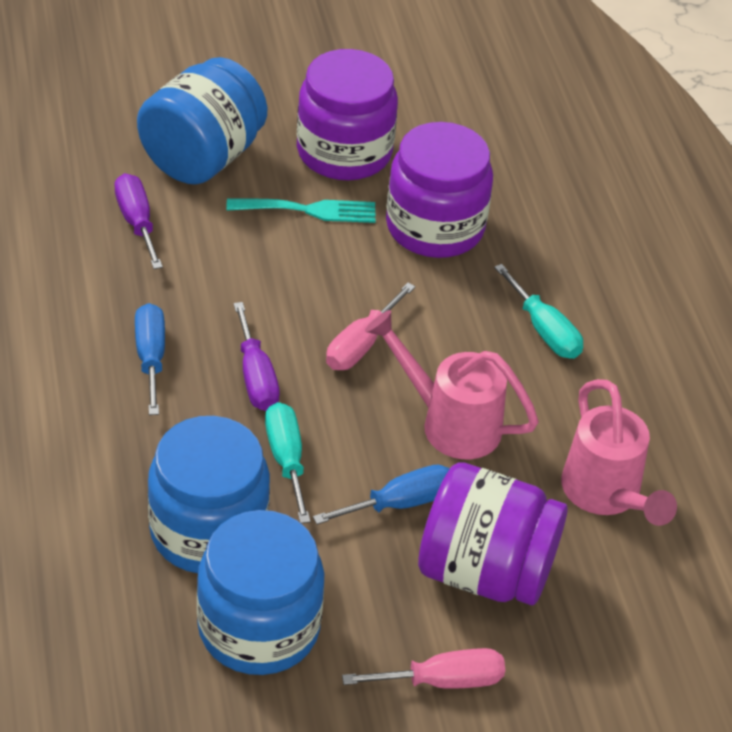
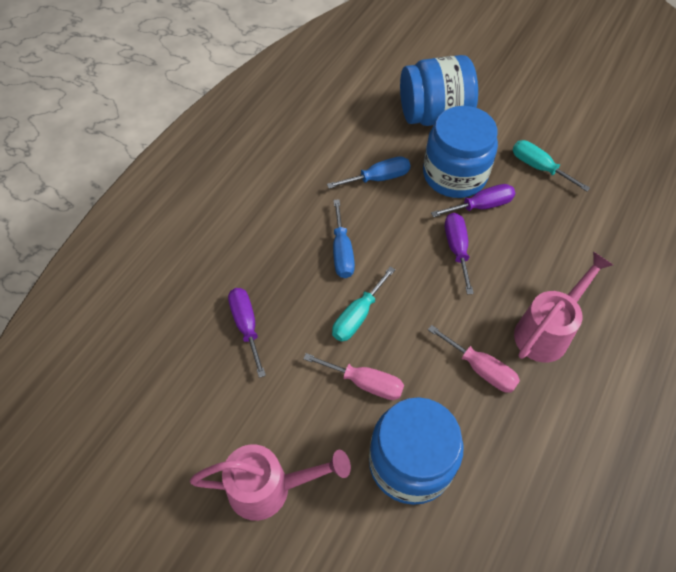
purple jar: 3 -> 0
purple screwdriver: 2 -> 3
turquoise fork: 1 -> 0

